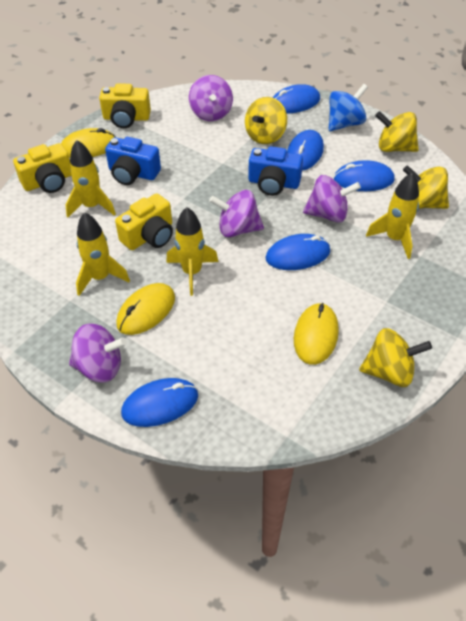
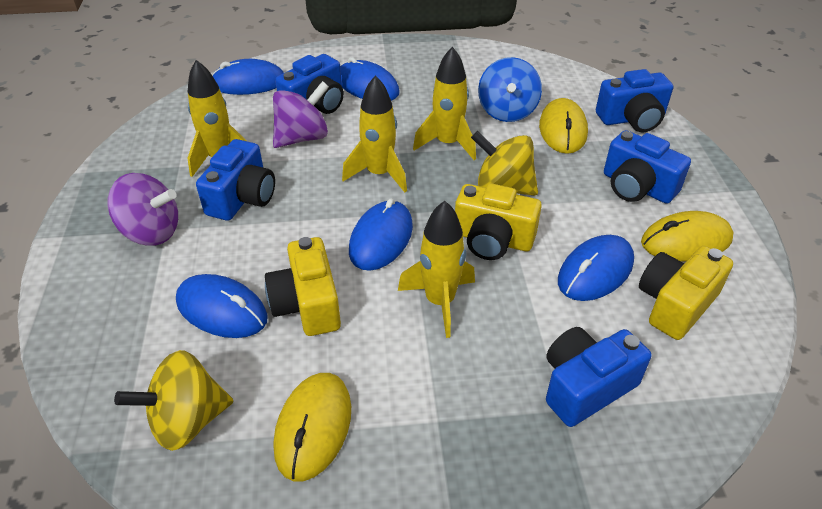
blue camera: 2 -> 5
purple spinning top: 4 -> 2
yellow spinning top: 4 -> 2

